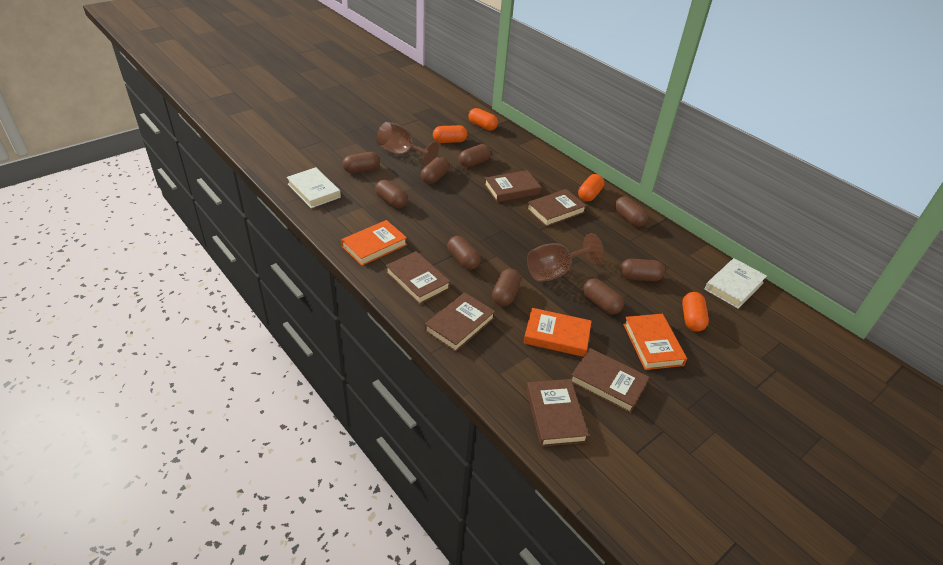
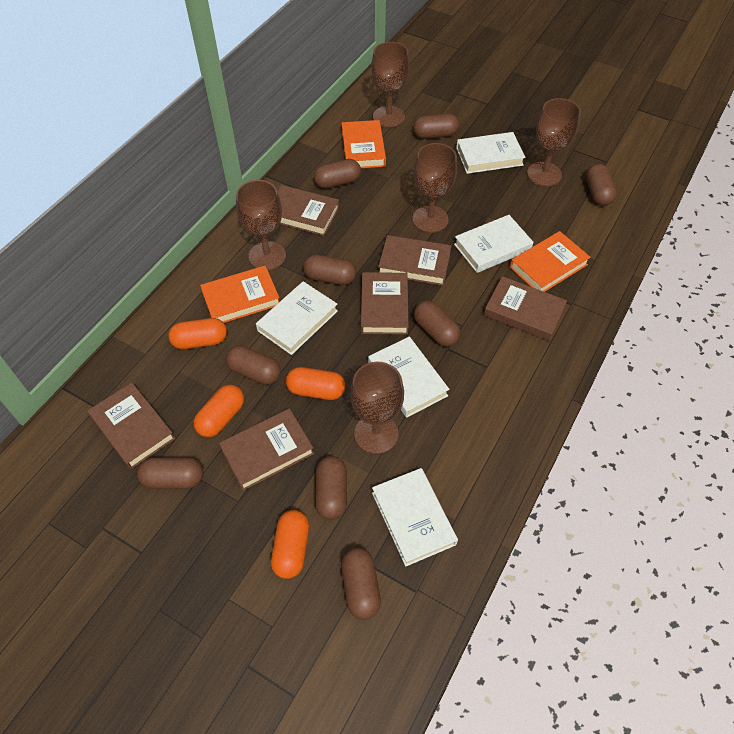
brown goblet: 2 -> 5
white book: 2 -> 5

